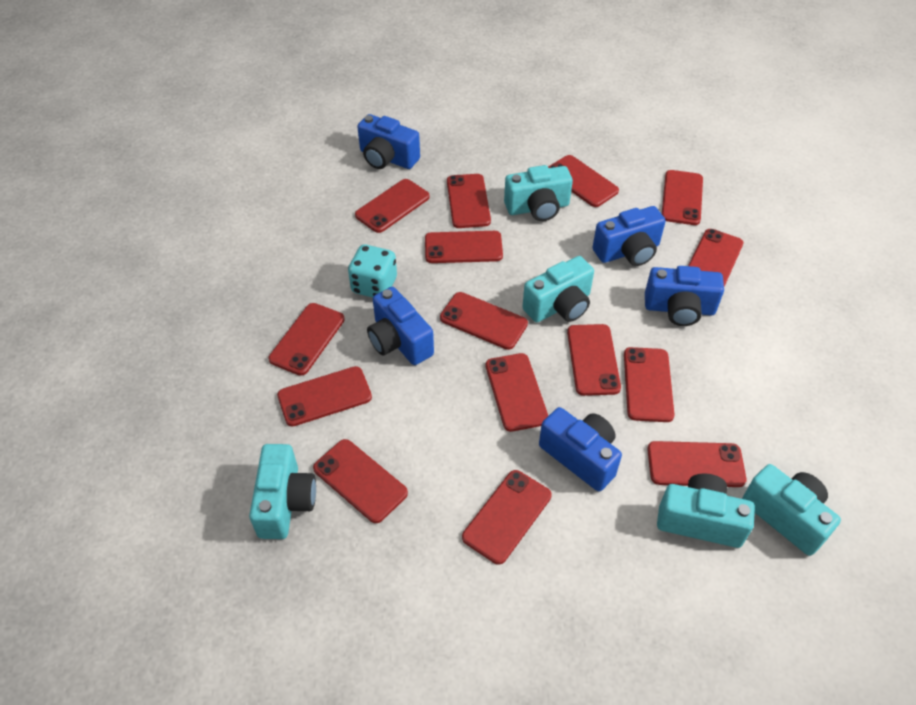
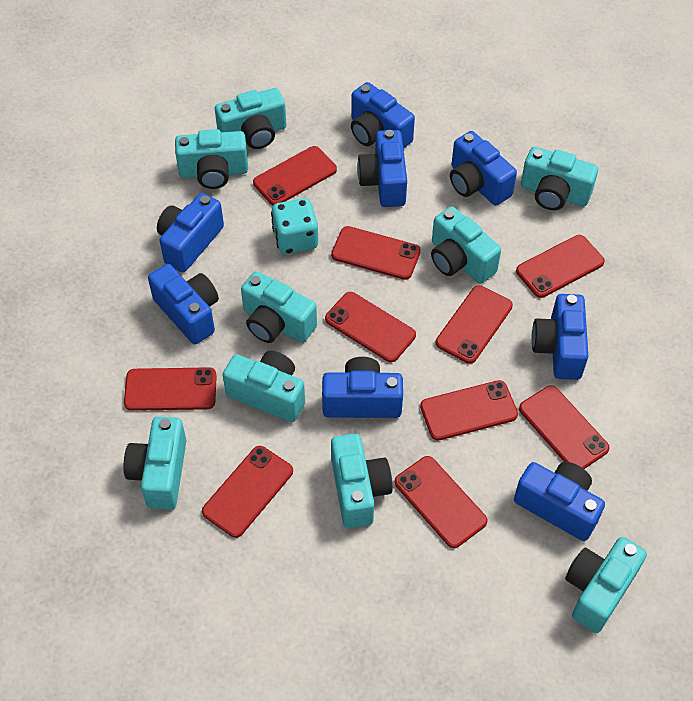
blue camera: 5 -> 8
red phone: 15 -> 10
turquoise camera: 5 -> 9

